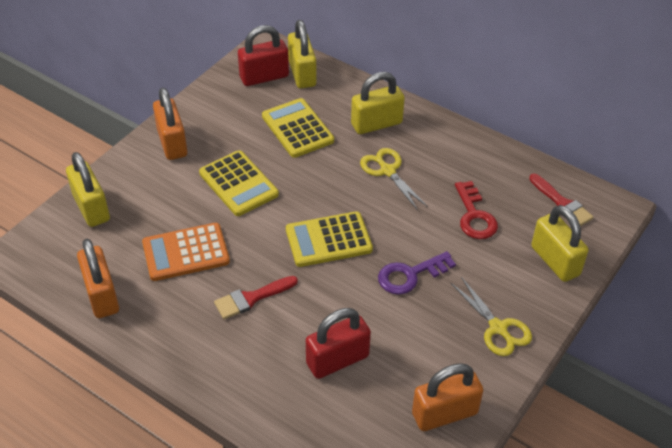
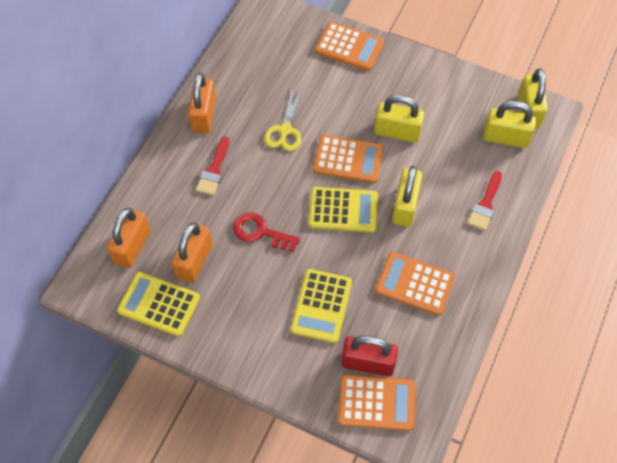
orange calculator: 1 -> 4
purple key: 1 -> 0
red padlock: 2 -> 1
yellow scissors: 2 -> 1

